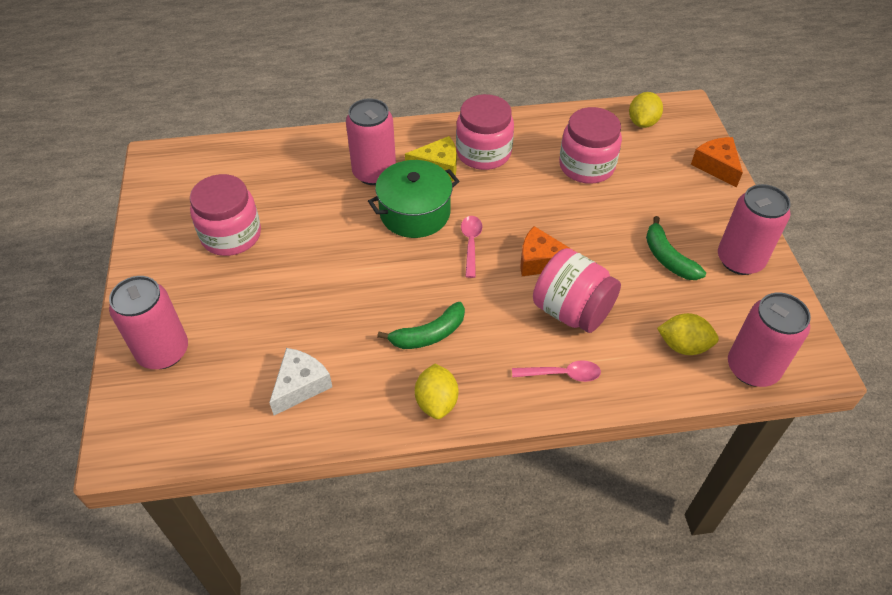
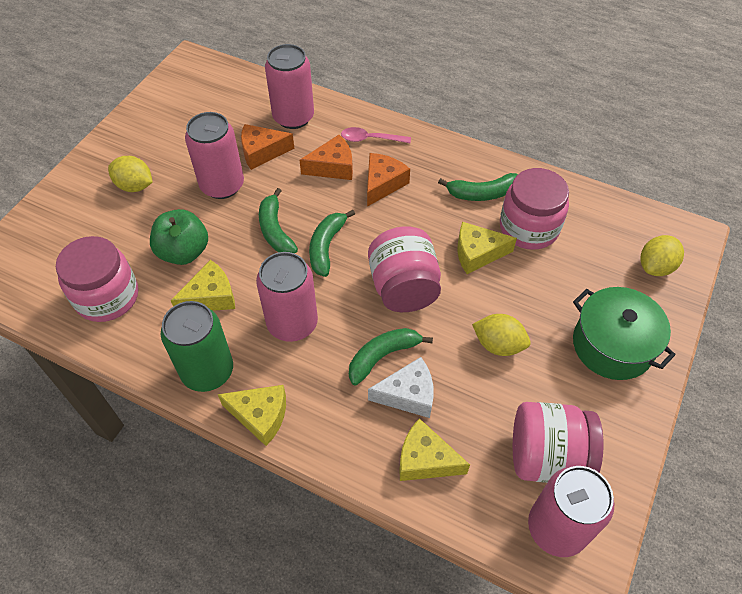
green apple: 0 -> 1
green banana: 2 -> 4
green can: 0 -> 1
orange cheese: 2 -> 3
pink spoon: 2 -> 1
yellow cheese: 1 -> 4

